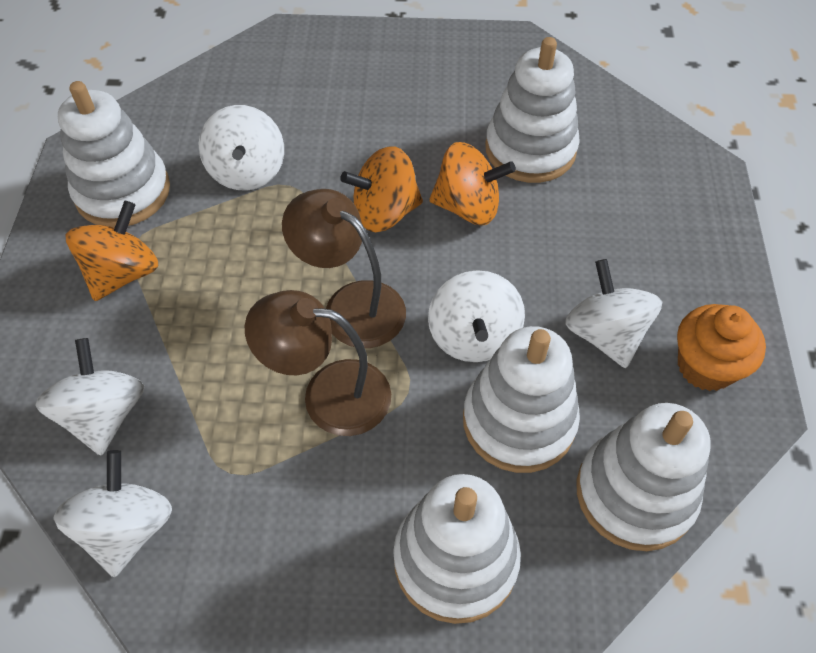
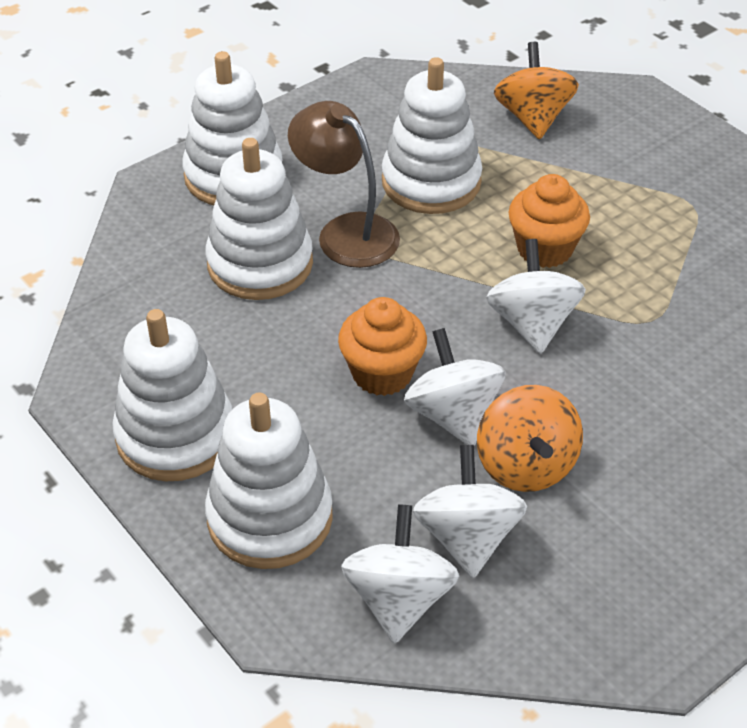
brown lamp: 2 -> 1
orange cupcake: 1 -> 2
orange spinning top: 3 -> 2
white spinning top: 5 -> 4

